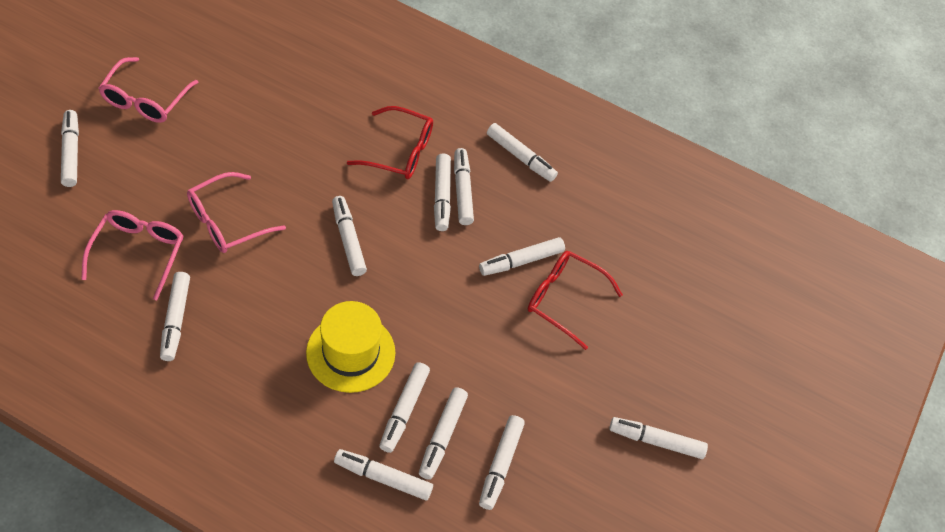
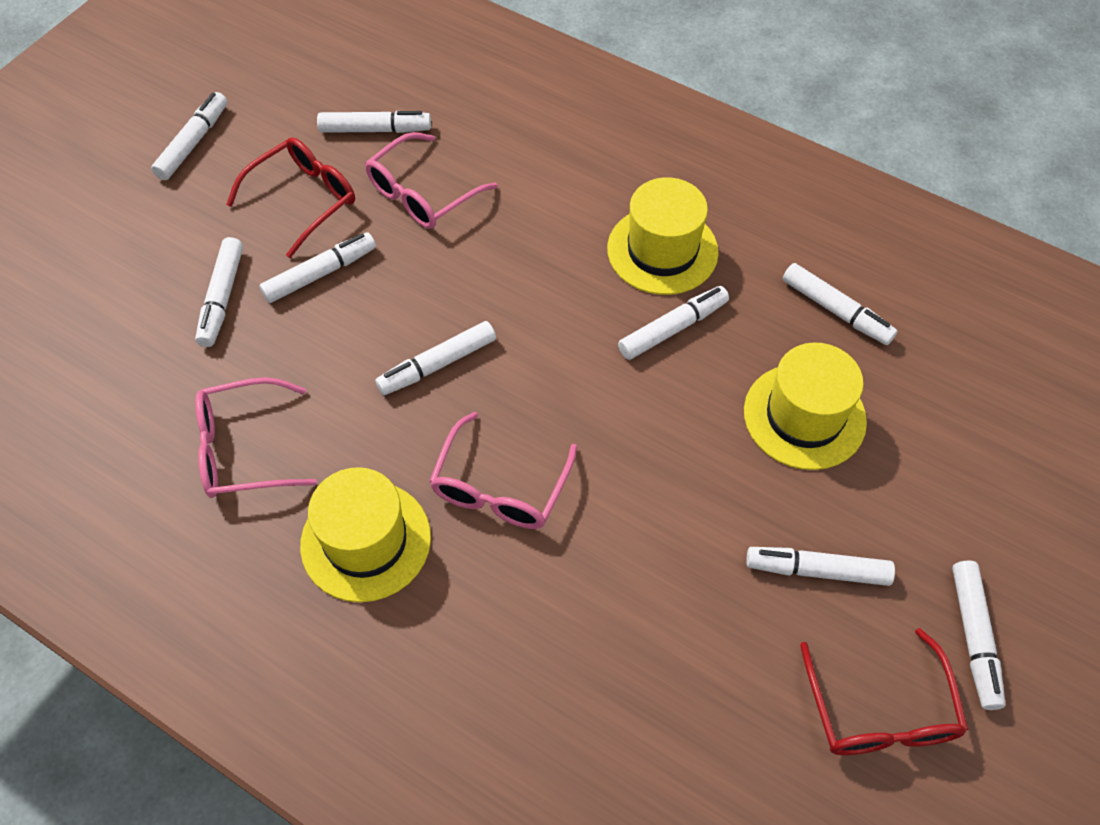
white marker: 12 -> 9
yellow hat: 1 -> 3

